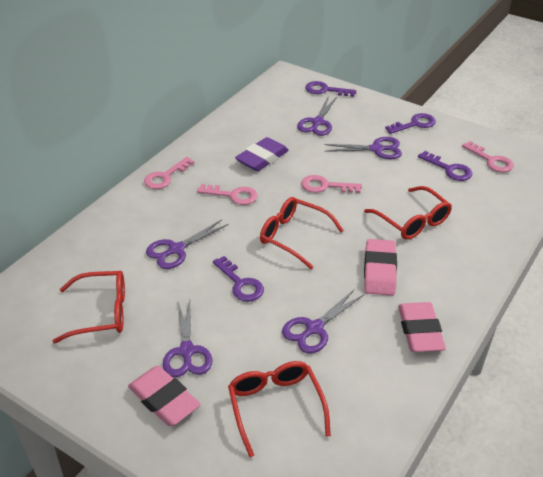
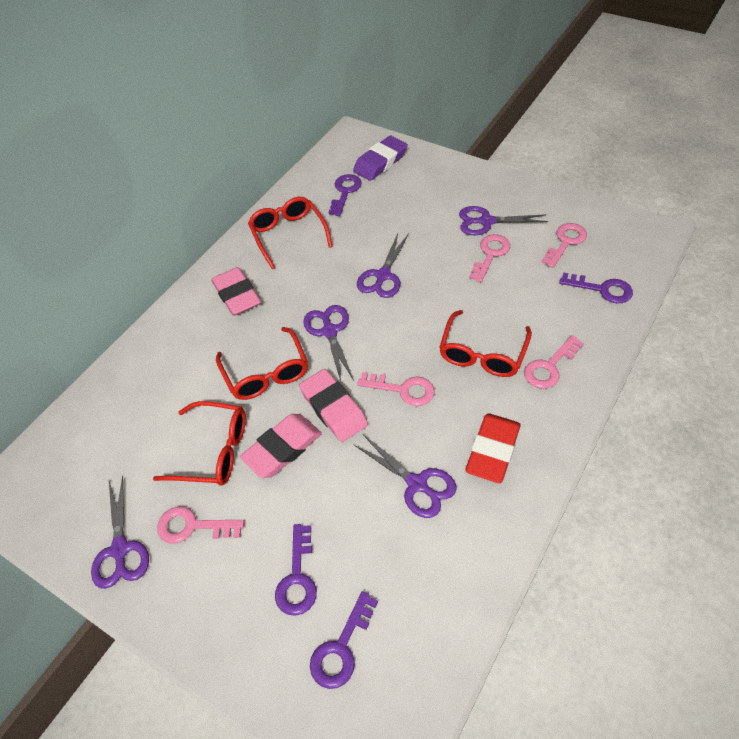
pink key: 4 -> 5
red eraser: 0 -> 1

